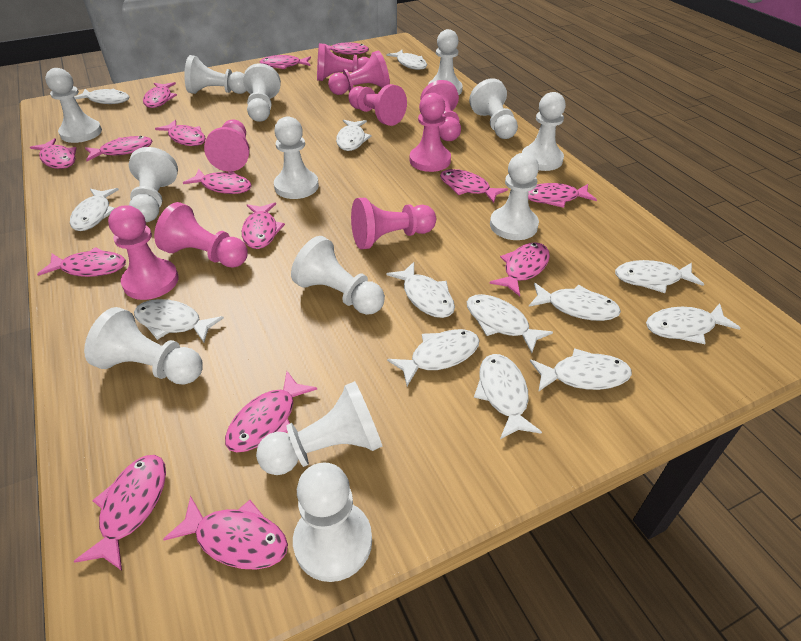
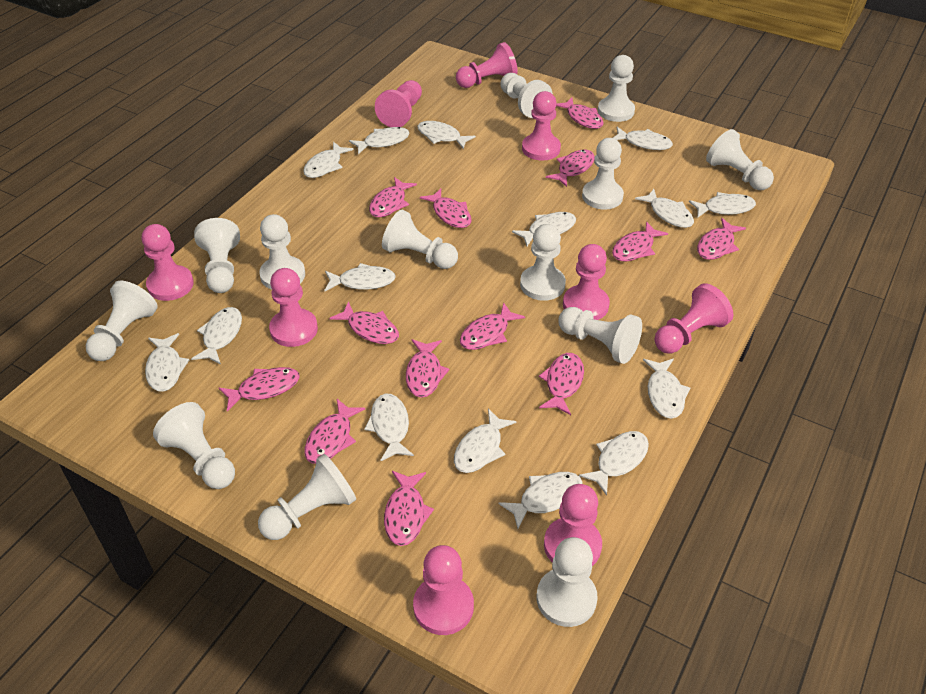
pink fish: 15 -> 13
white fish: 13 -> 15

